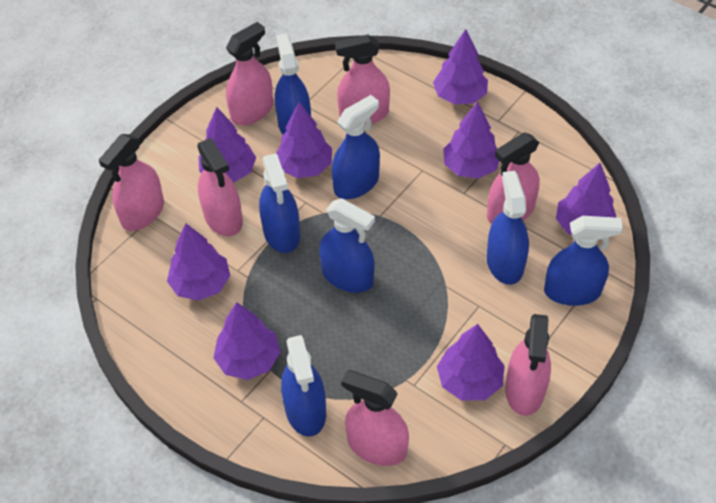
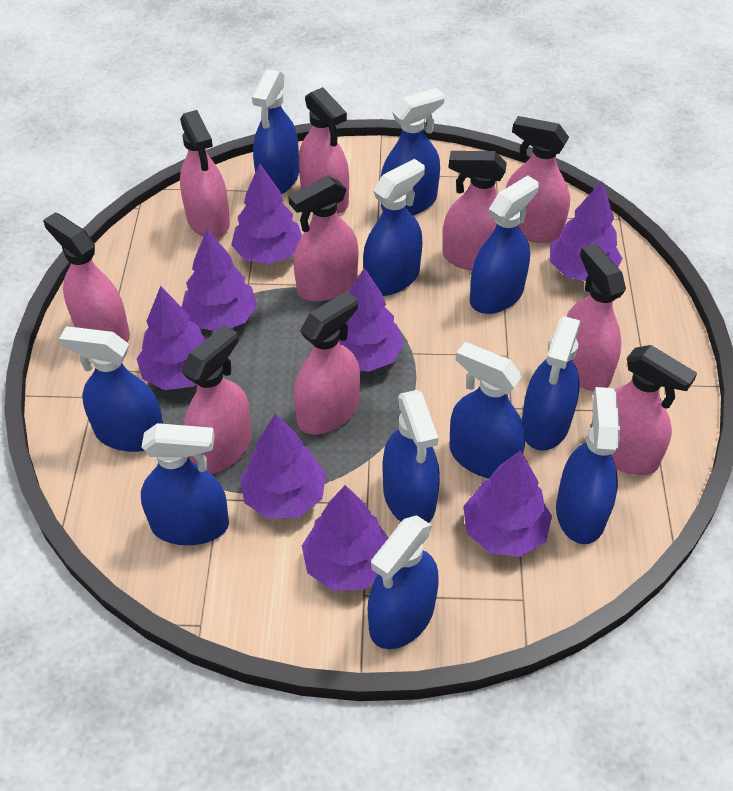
blue spray bottle: 7 -> 11
pink spray bottle: 7 -> 10

